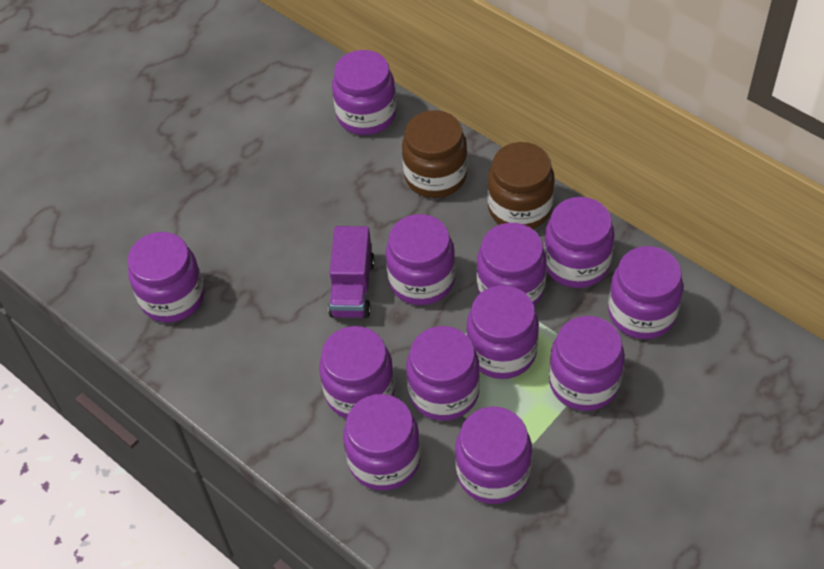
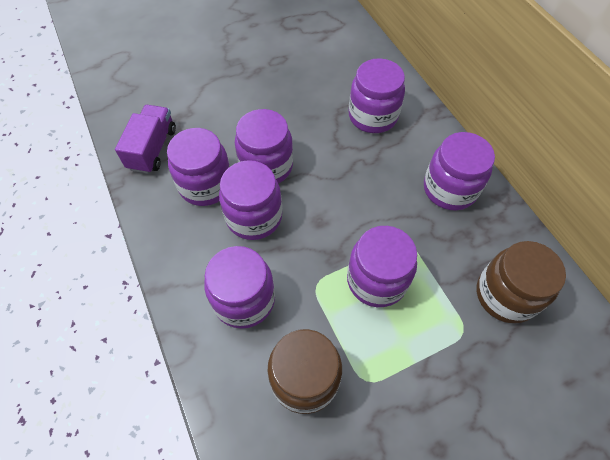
purple jar: 12 -> 7

